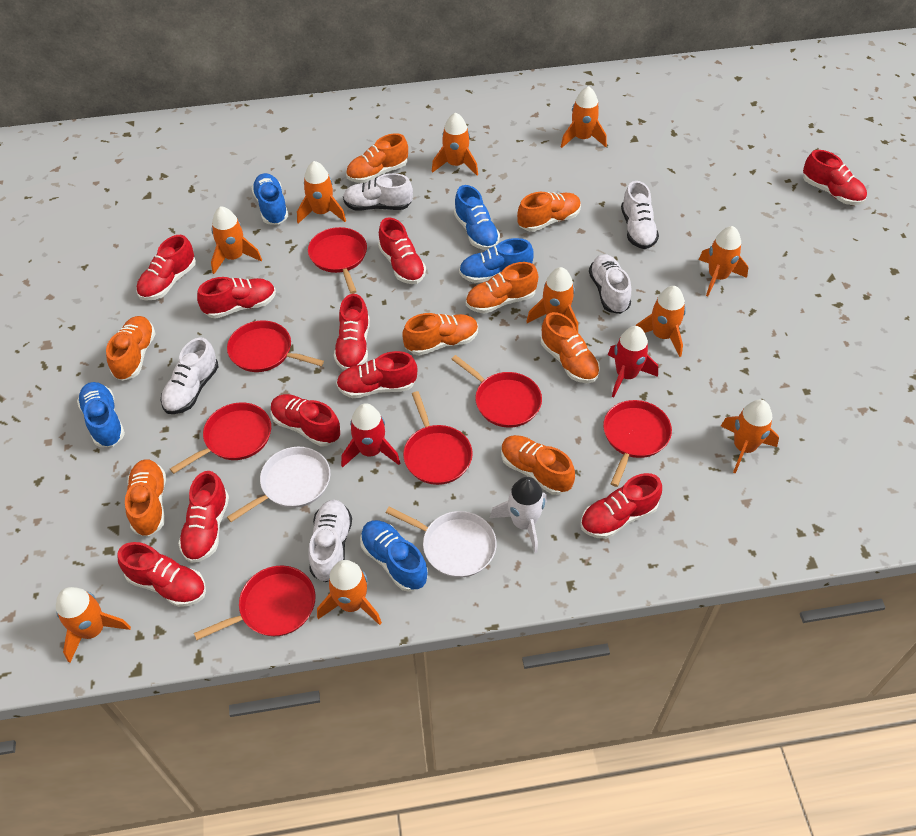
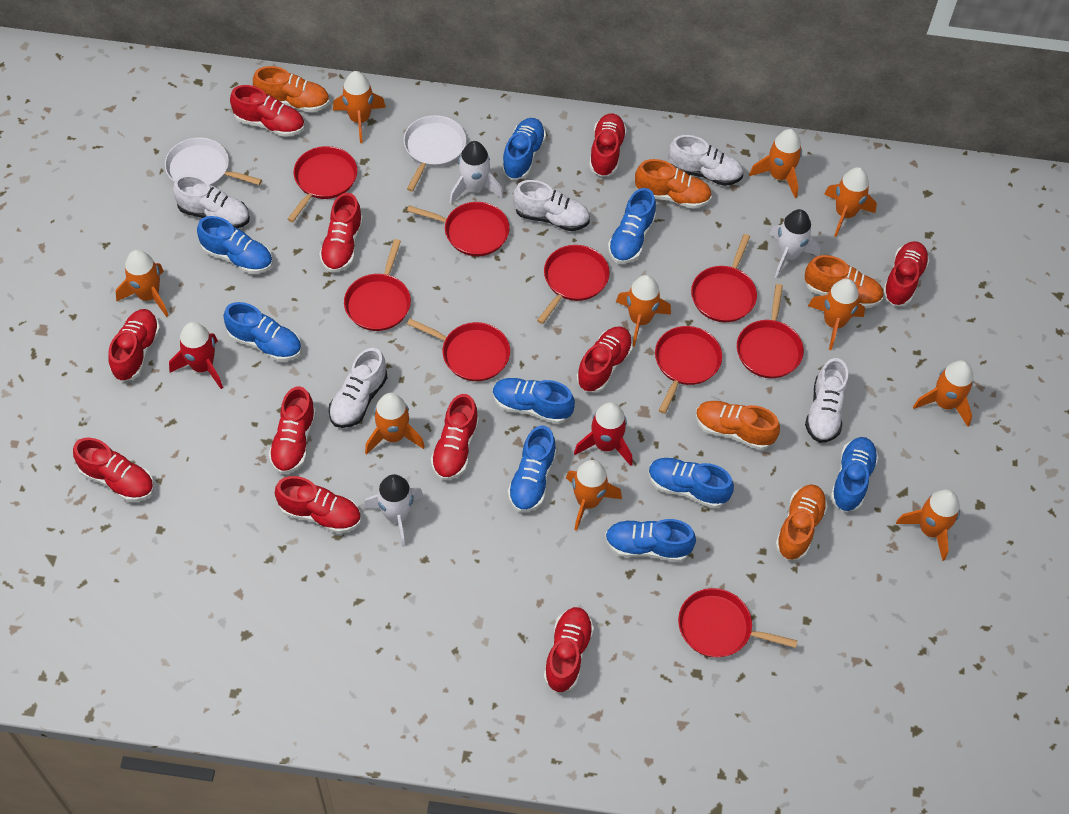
blue shoe: 5 -> 9
orange shoe: 8 -> 5
red pan: 7 -> 9
red shoe: 10 -> 11
white rocket: 1 -> 3

